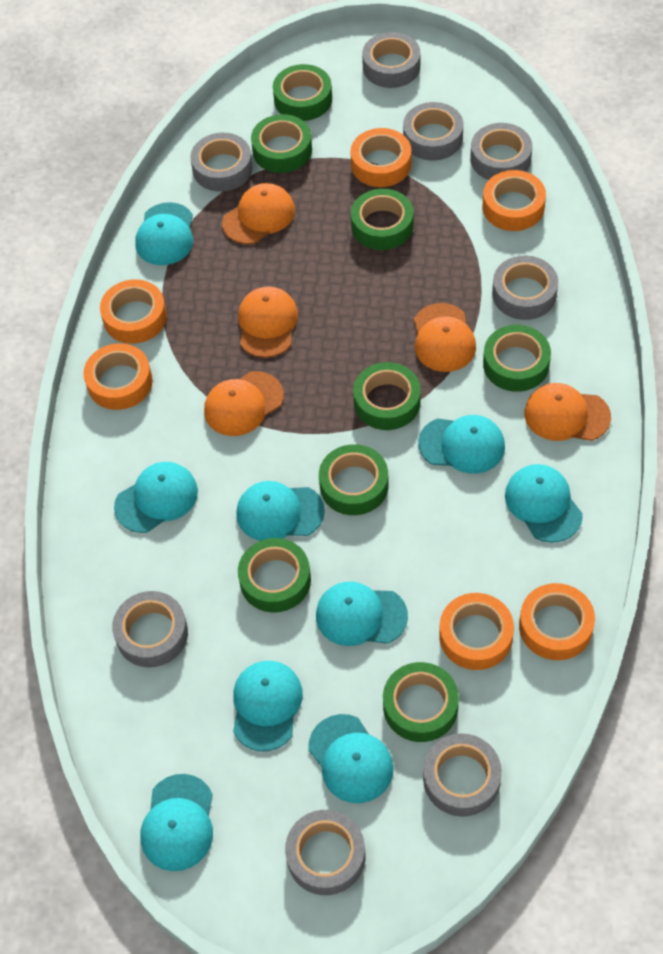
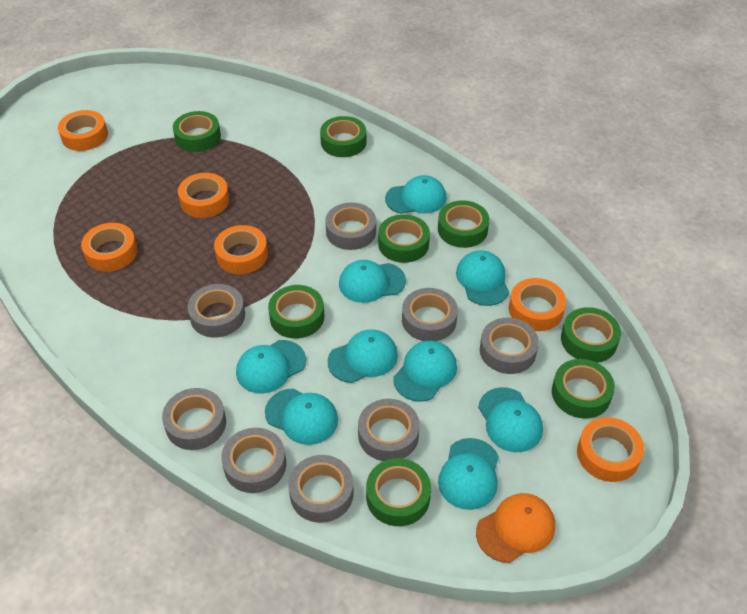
orange cap: 5 -> 1

